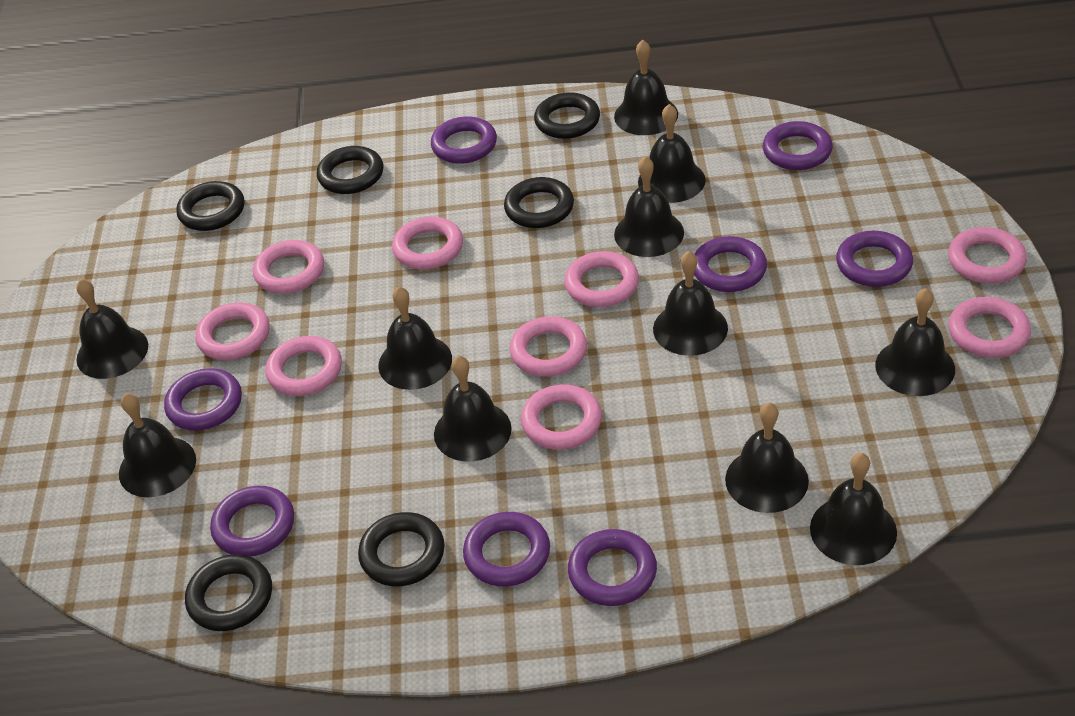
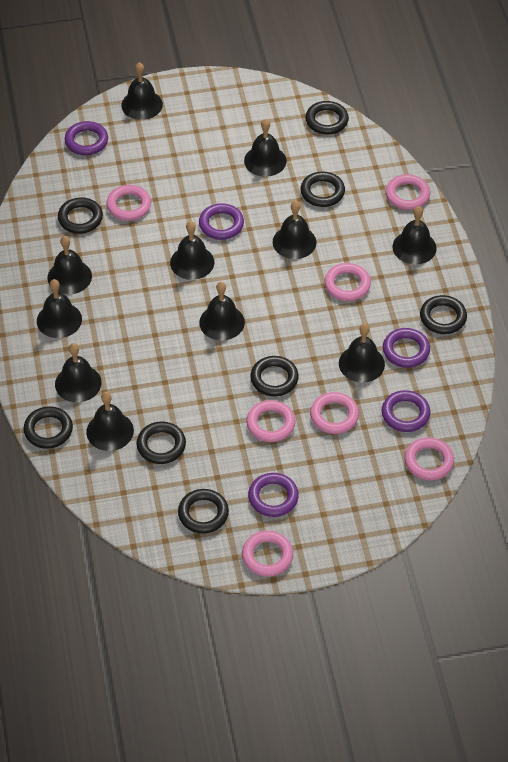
black ring: 6 -> 8
pink ring: 9 -> 7
purple ring: 8 -> 5

